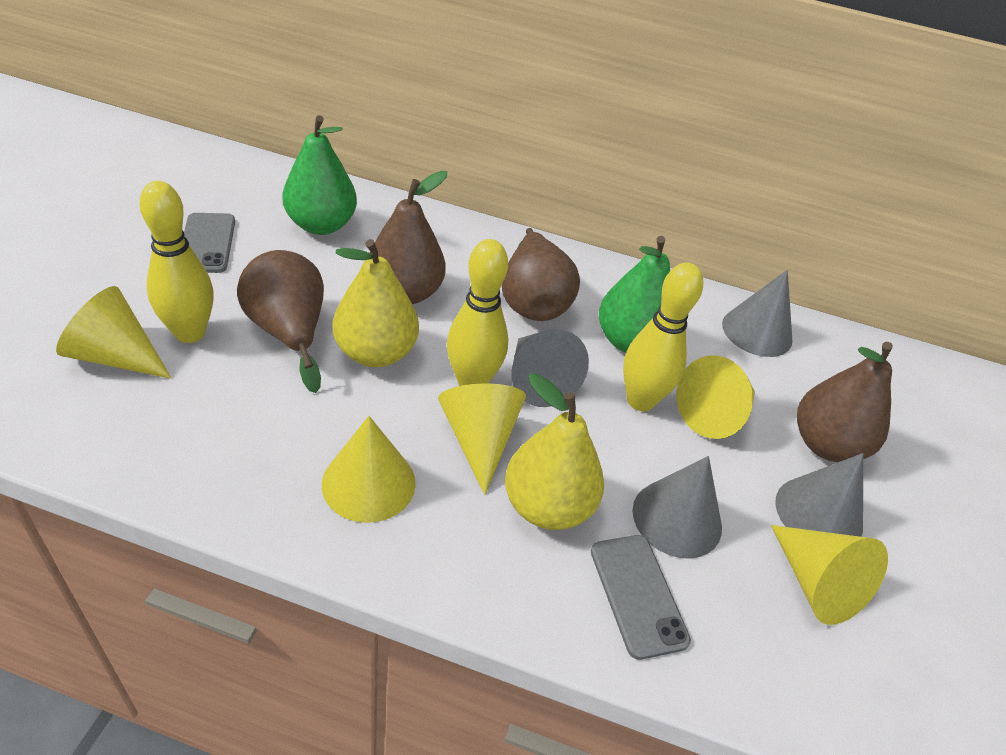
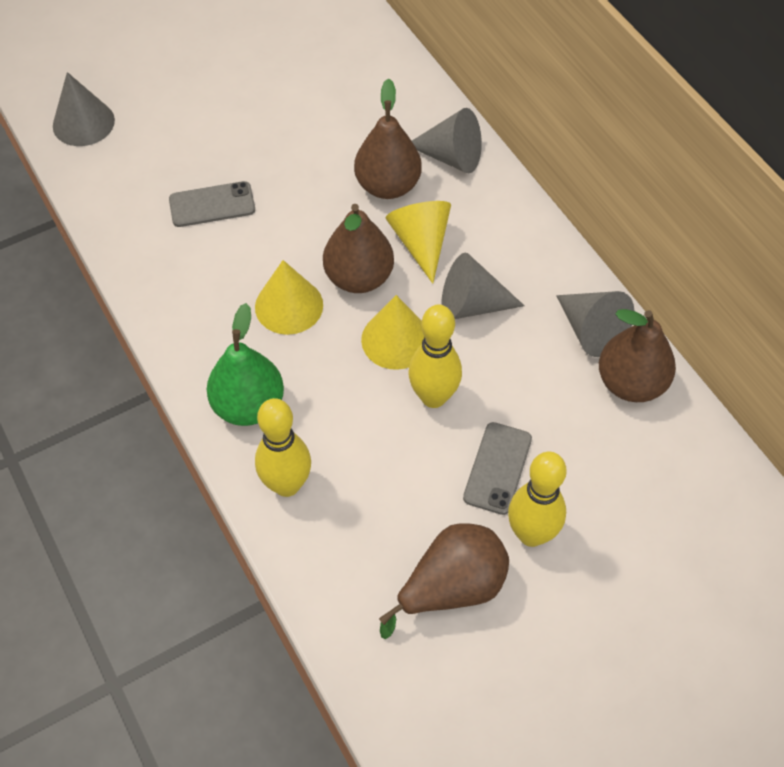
green pear: 2 -> 1
yellow cone: 5 -> 3
yellow pear: 2 -> 0

